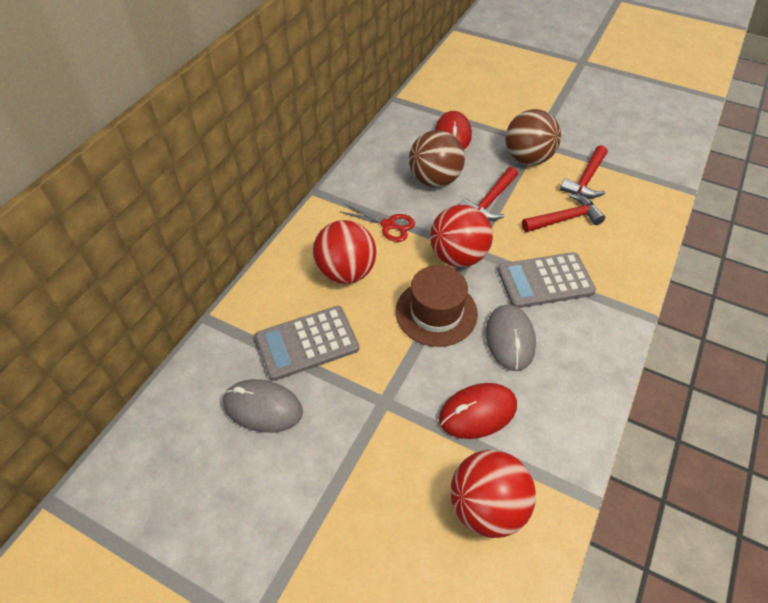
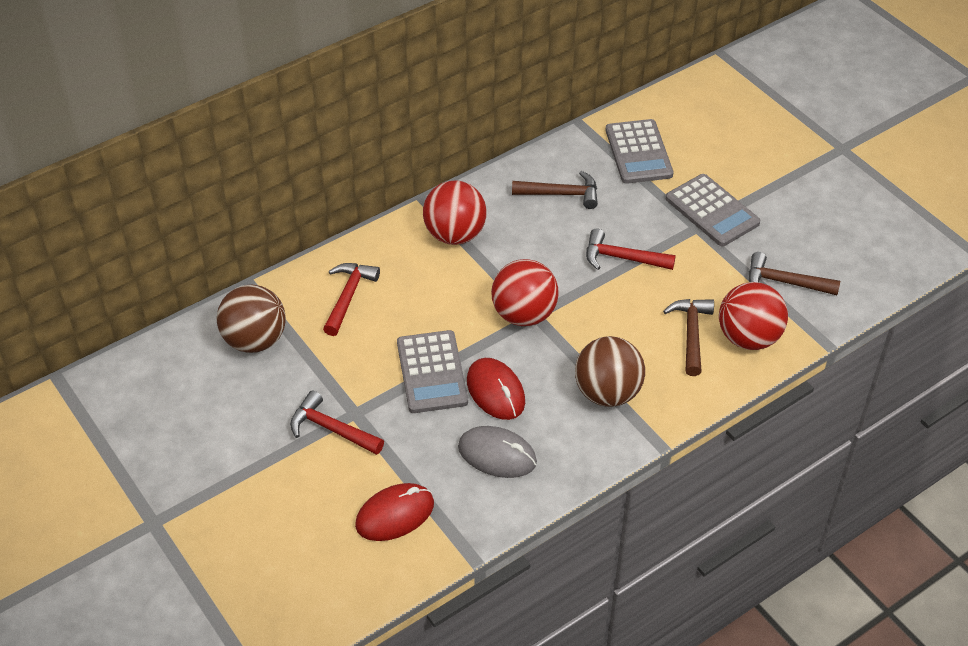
brown hammer: 0 -> 3
brown hat: 1 -> 0
grey calculator: 2 -> 3
grey mouse: 2 -> 1
red scissors: 1 -> 0

